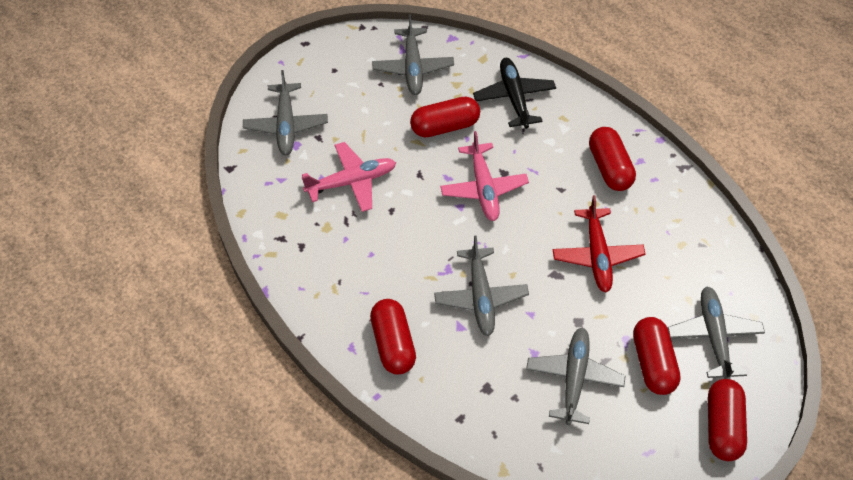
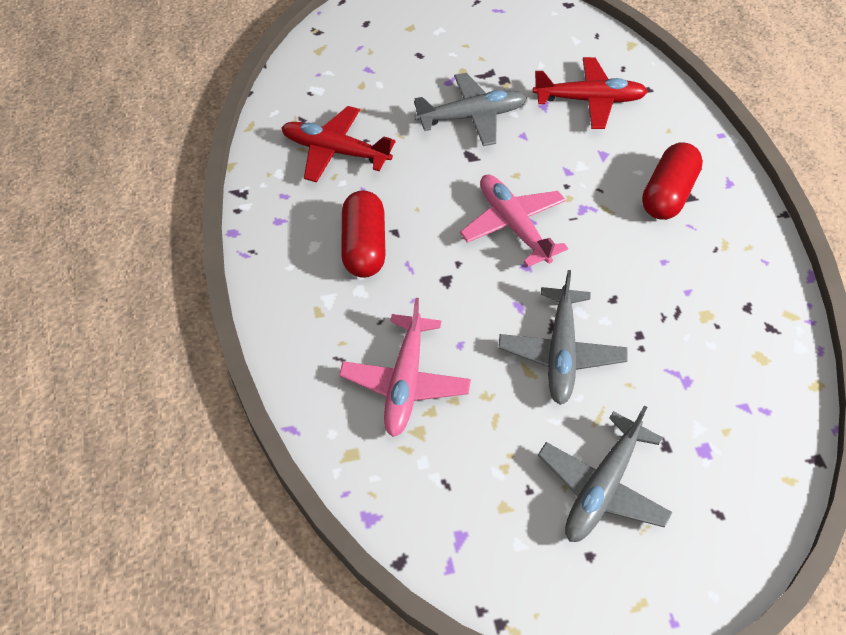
black plane: 1 -> 0
grey plane: 5 -> 3
red capsule: 5 -> 2
red plane: 1 -> 2

